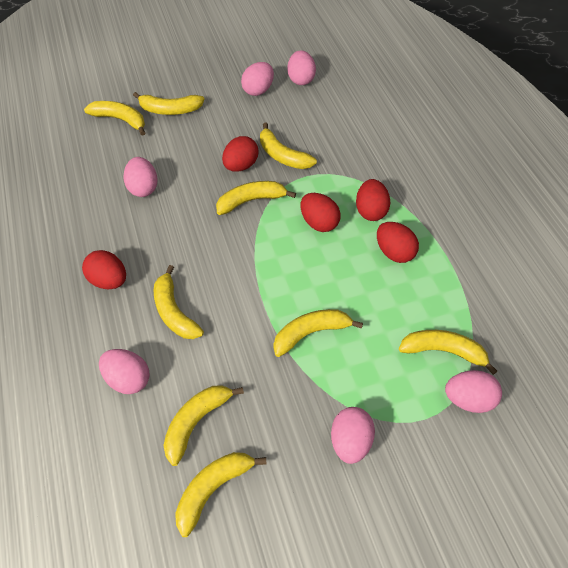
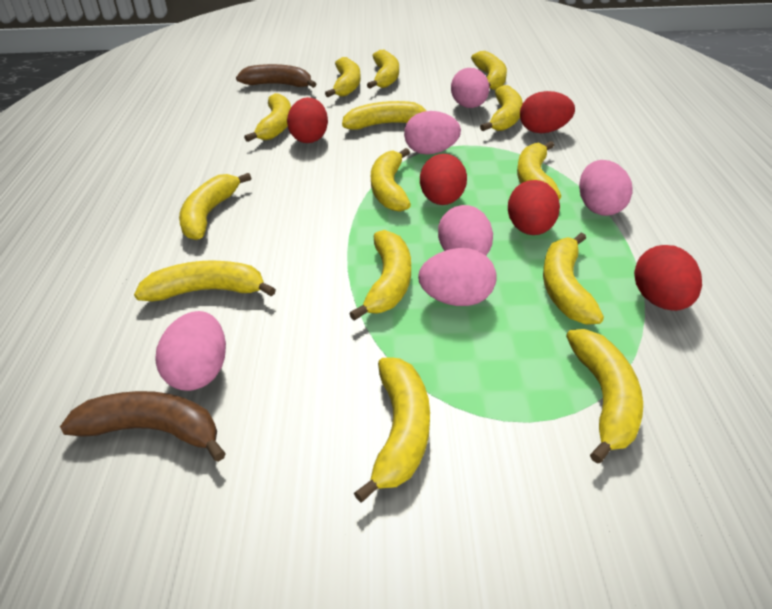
brown banana: 0 -> 2
yellow banana: 9 -> 14

